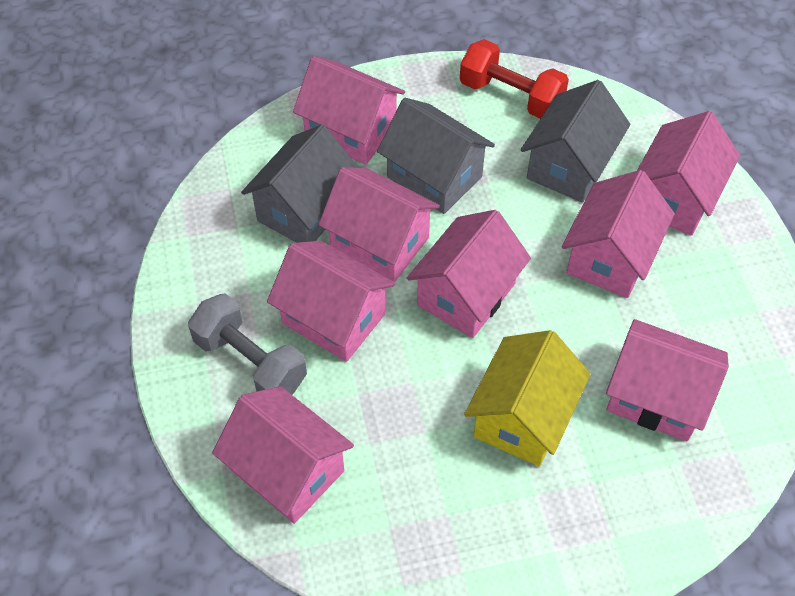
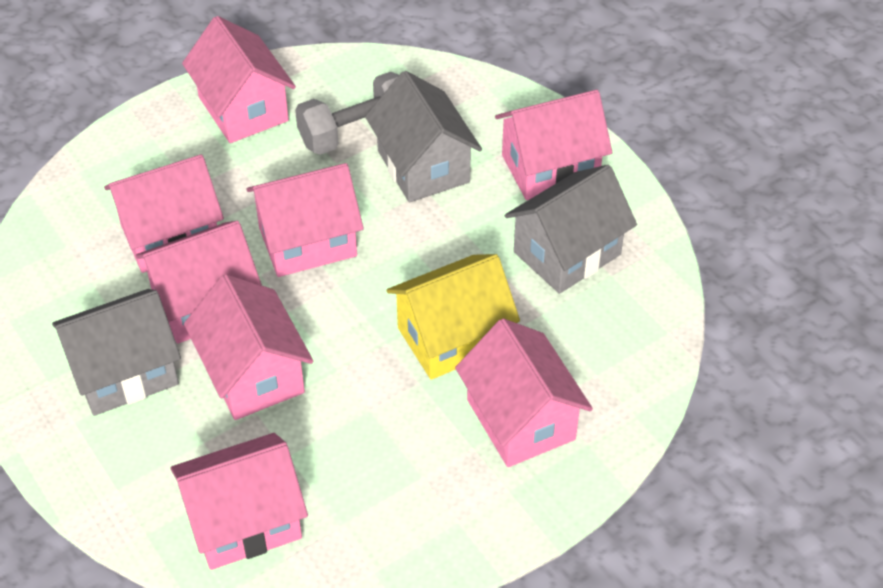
red dumbbell: 1 -> 0

